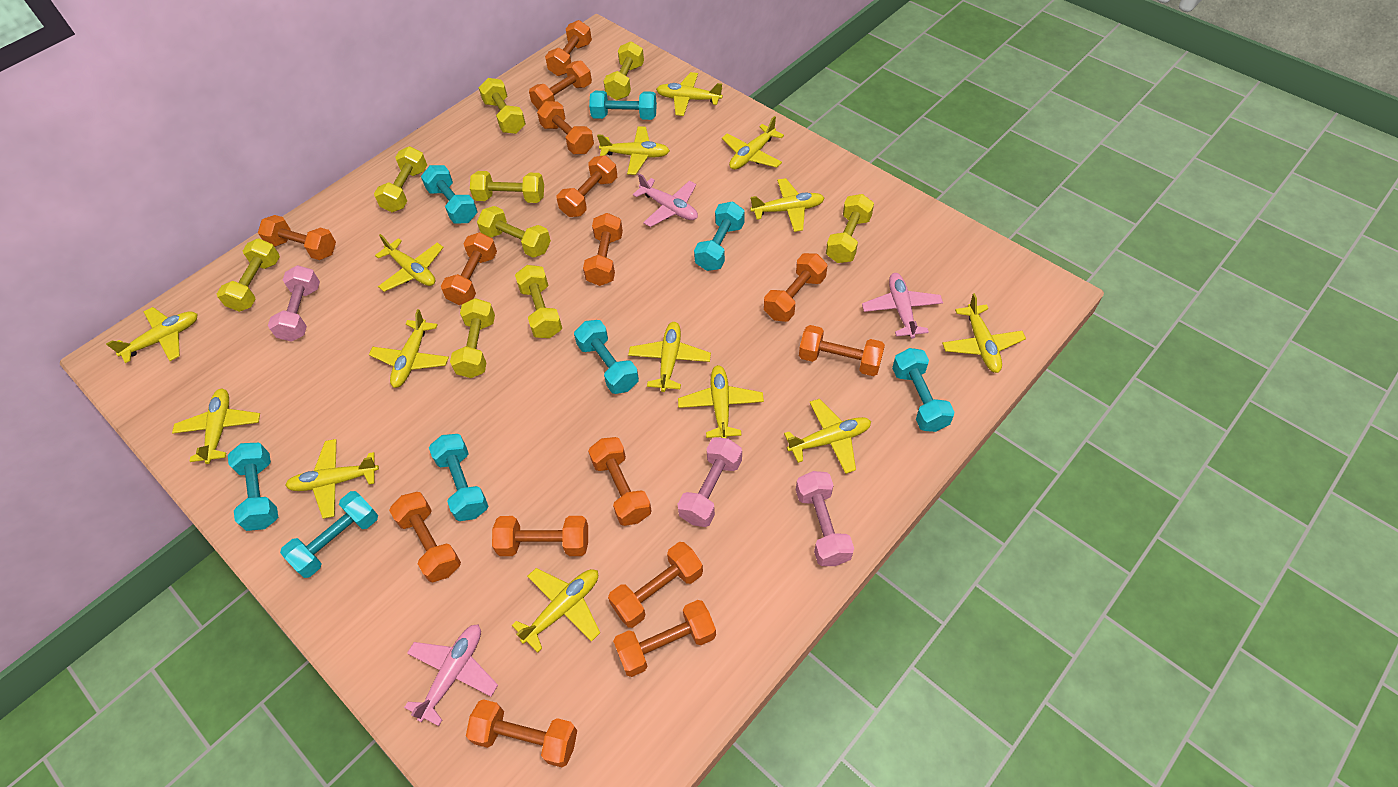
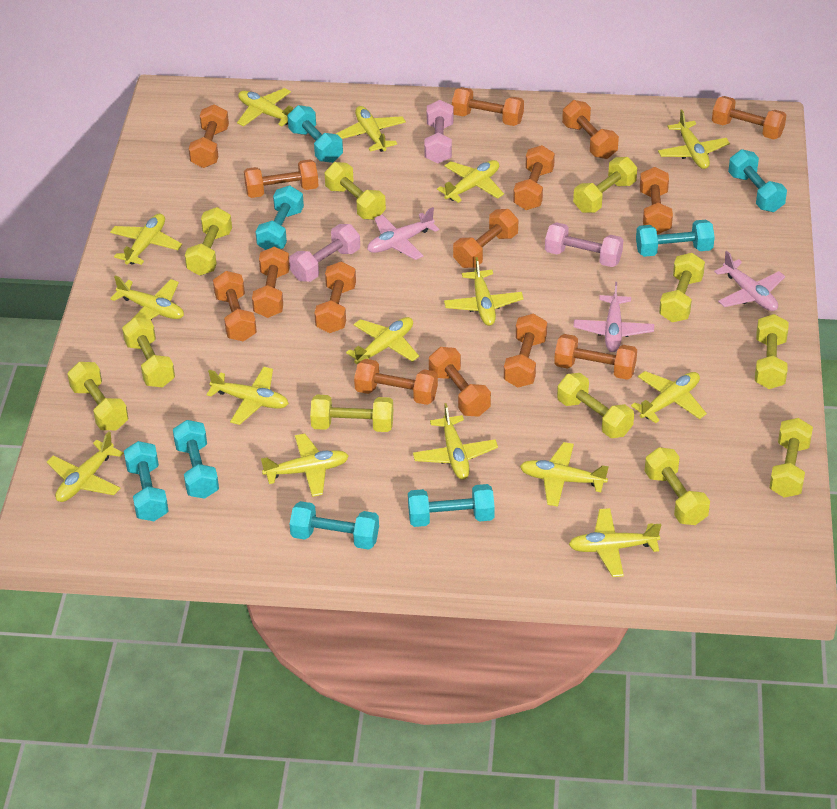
yellow dumbbell: 9 -> 11
yellow plane: 14 -> 15

